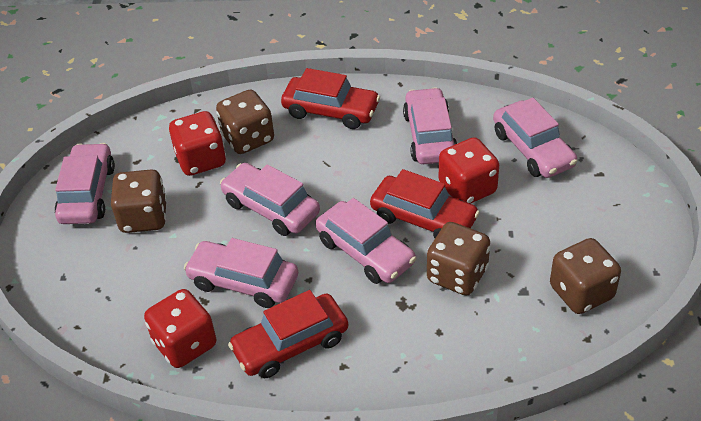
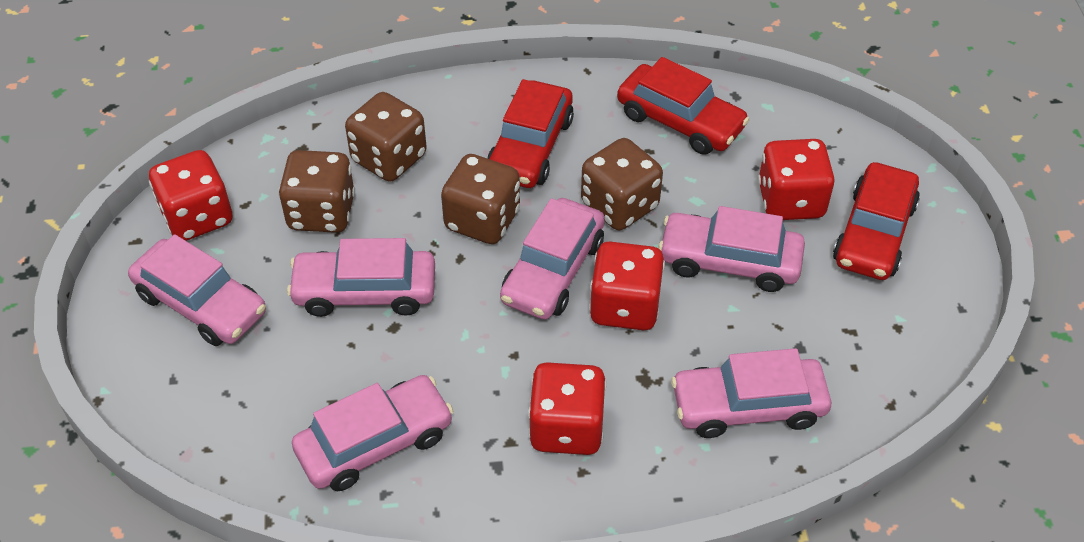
red dice: 3 -> 4

